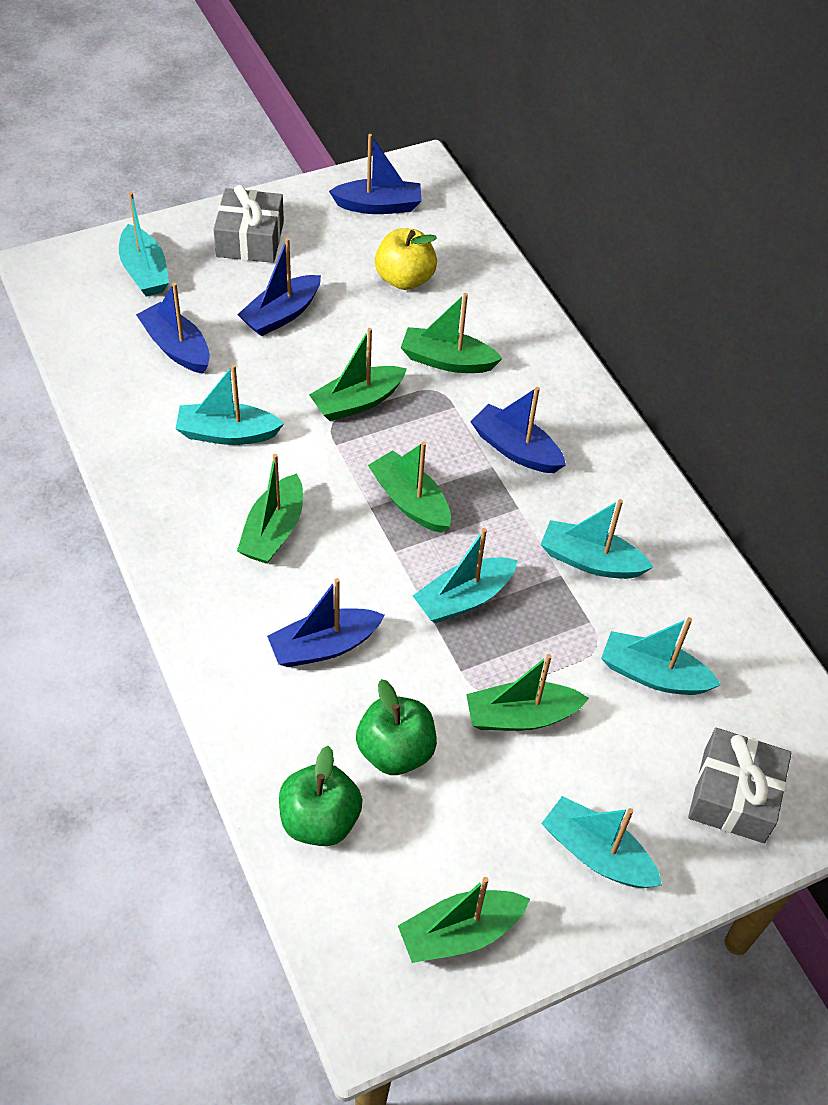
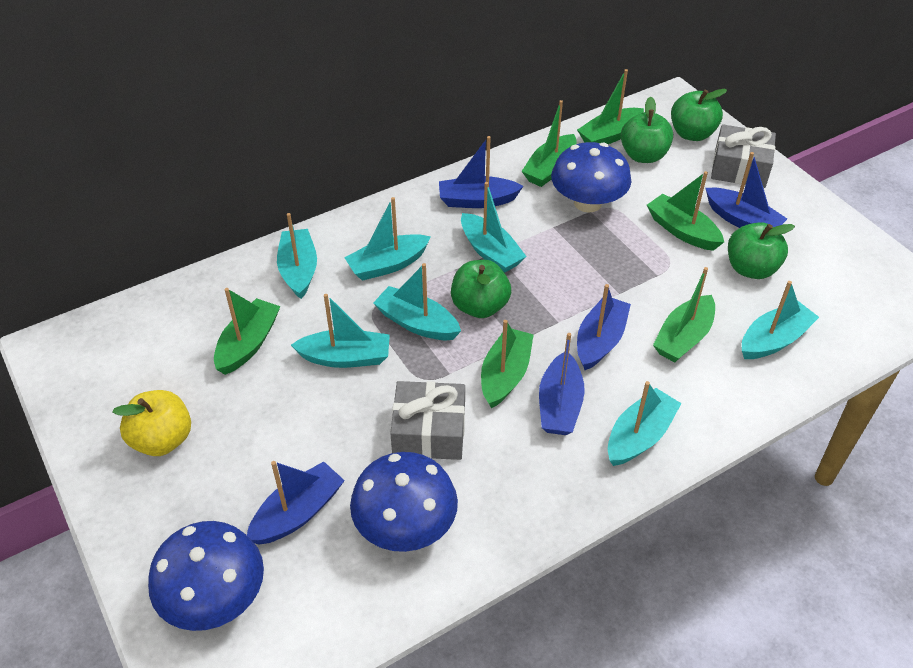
blue mushroom: 0 -> 3
green apple: 2 -> 4
turquoise boat: 6 -> 7

